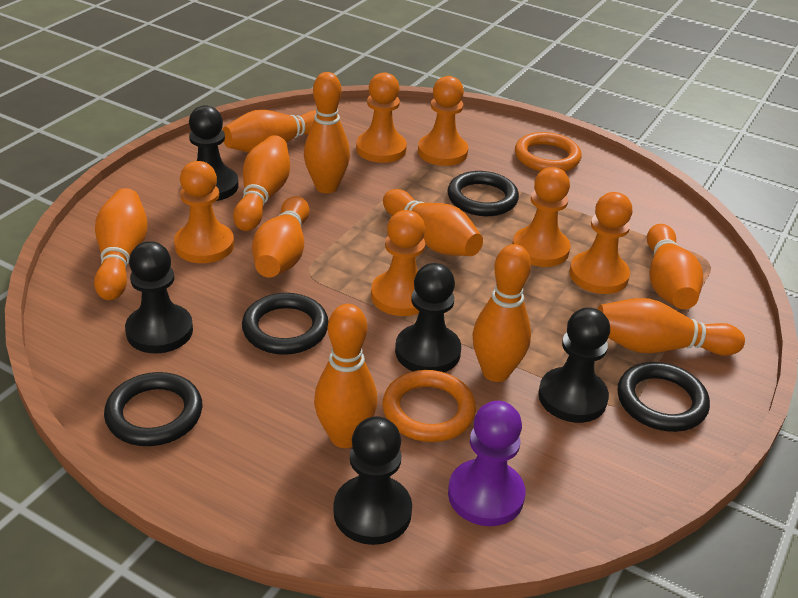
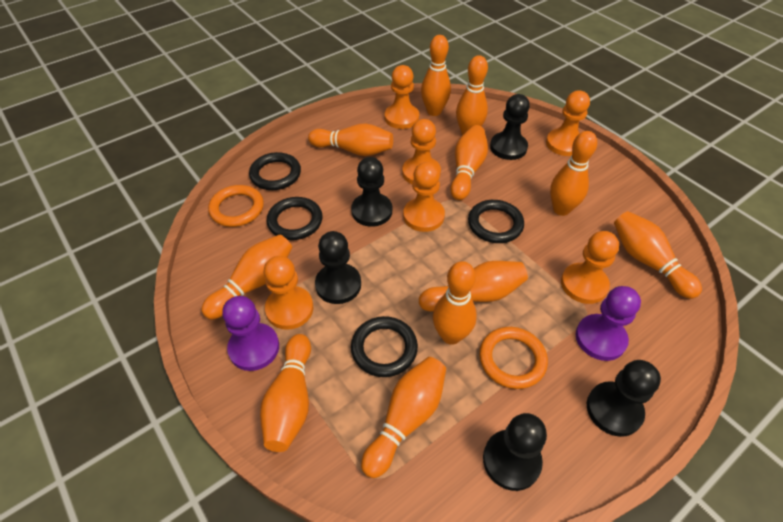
orange bowling pin: 10 -> 11
purple pawn: 1 -> 2

